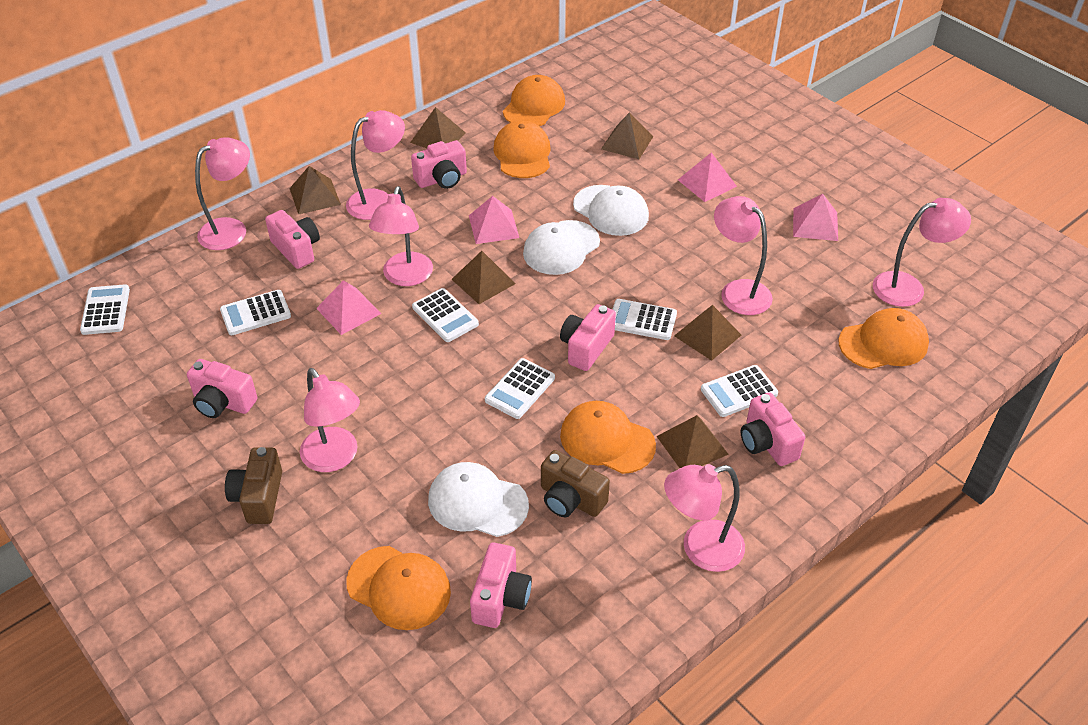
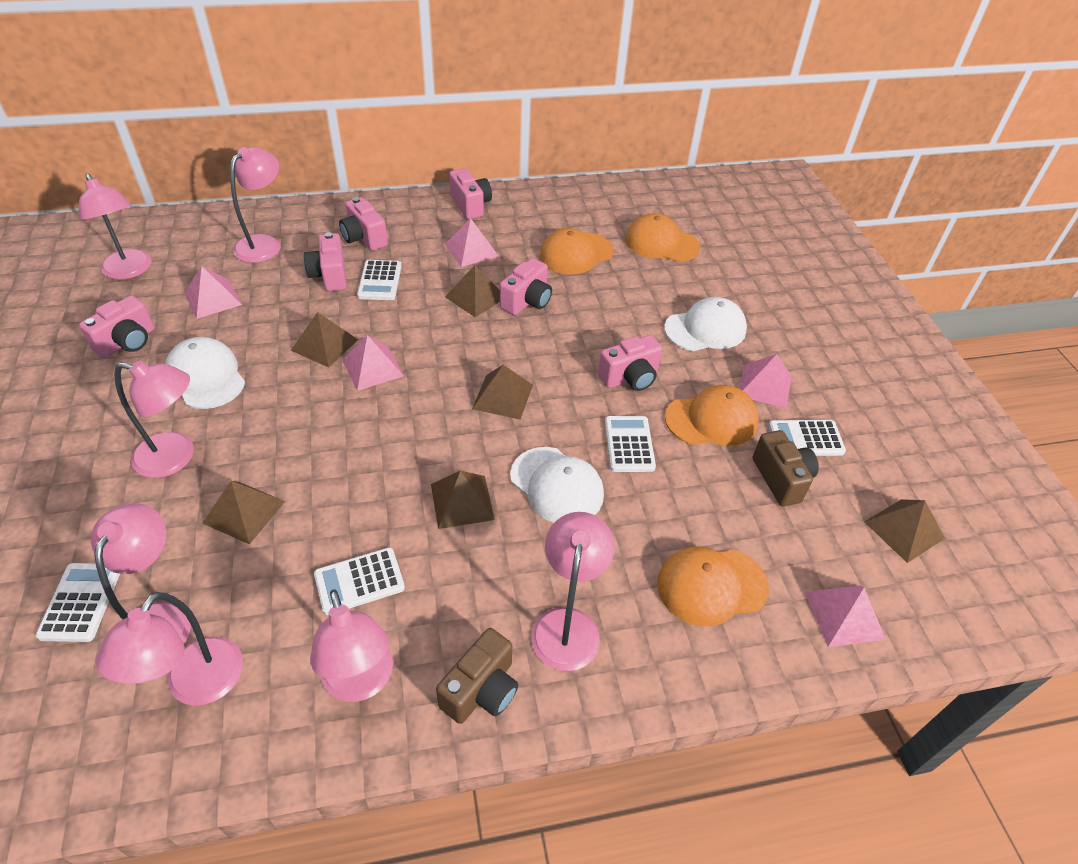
orange cap: 5 -> 4
pink pyramid: 4 -> 5
white calculator: 6 -> 5

